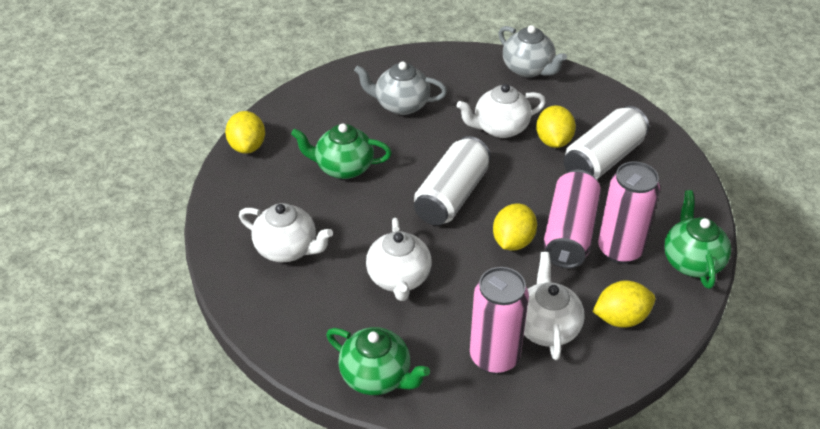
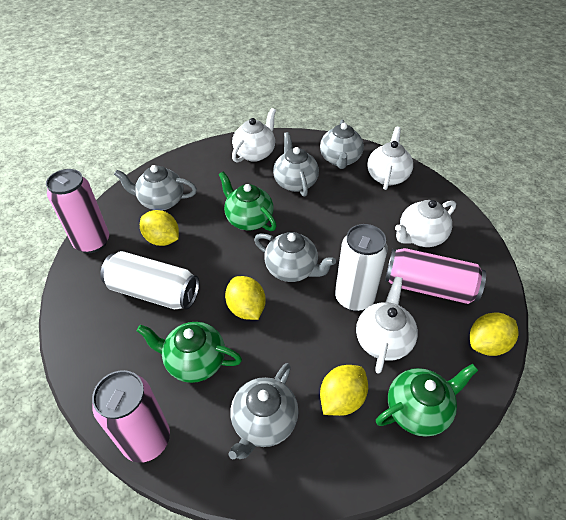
grey teapot: 2 -> 5

